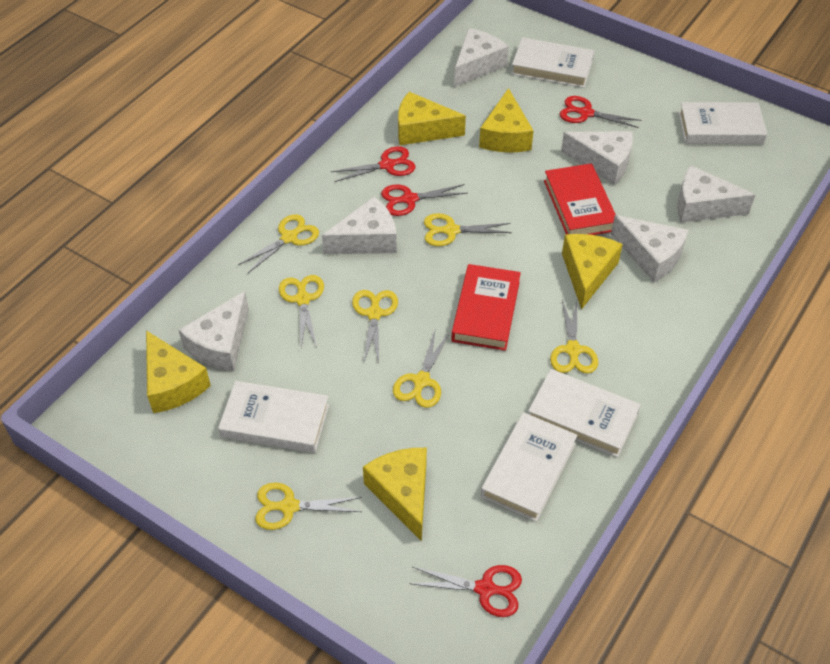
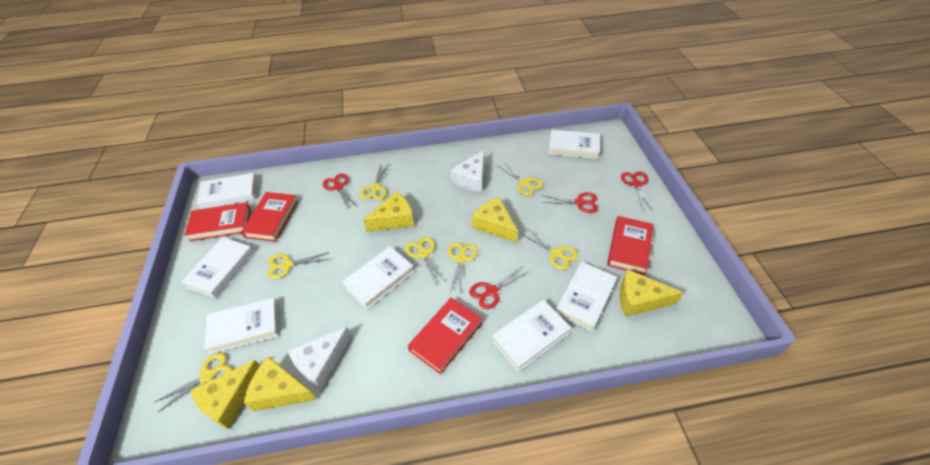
red book: 2 -> 4
white book: 5 -> 7
white cheese: 6 -> 2

